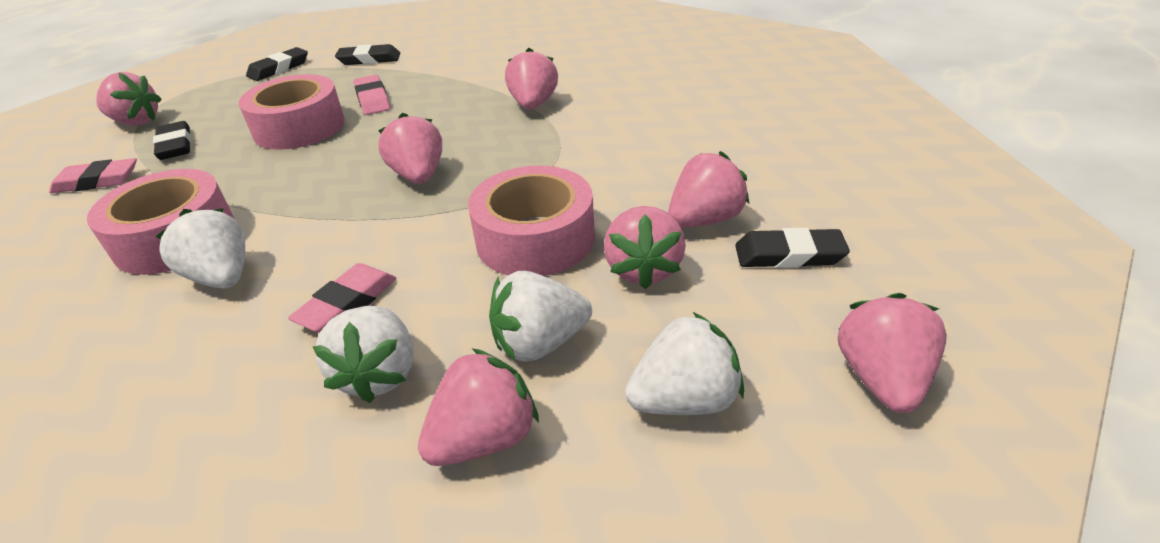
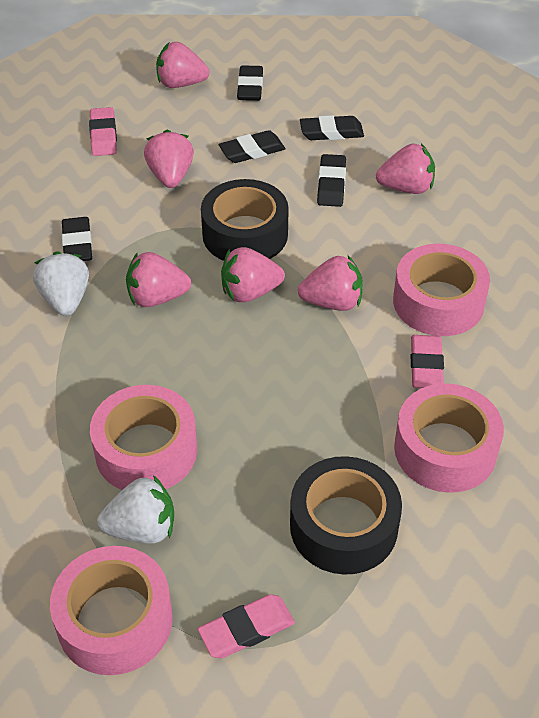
black eraser: 4 -> 5
black tape: 0 -> 2
pink strawberry: 7 -> 6
pink tape: 3 -> 4
white strawberry: 4 -> 2

